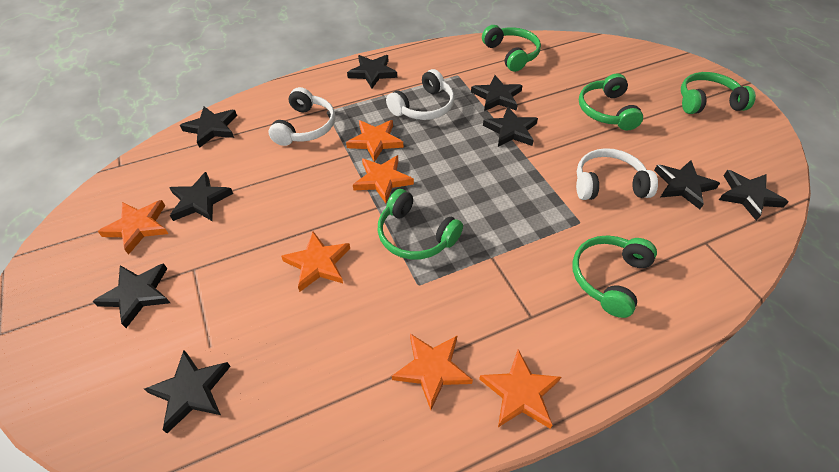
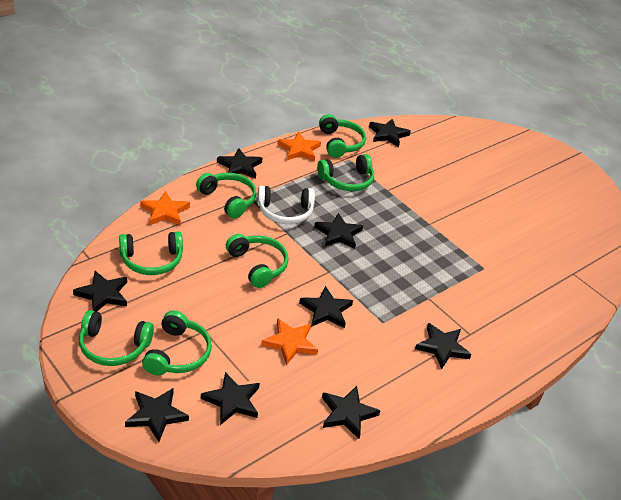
green headphones: 5 -> 7
orange star: 6 -> 3
white headphones: 3 -> 1

